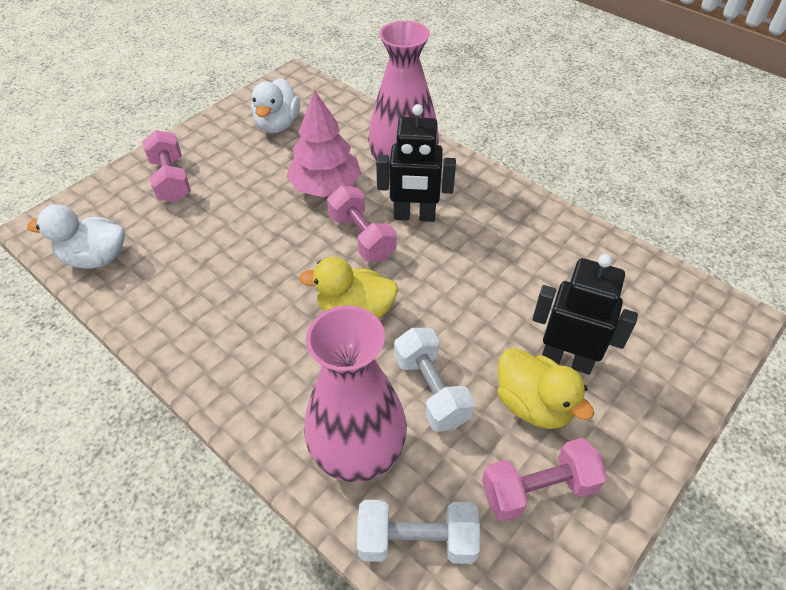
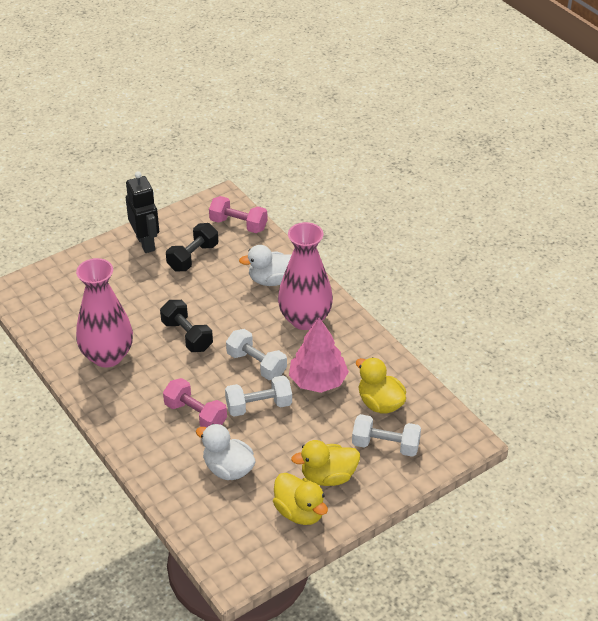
black dumbbell: 0 -> 2
black robot: 2 -> 1
pink dumbbell: 3 -> 2
white dumbbell: 2 -> 3
yellow duck: 2 -> 3

